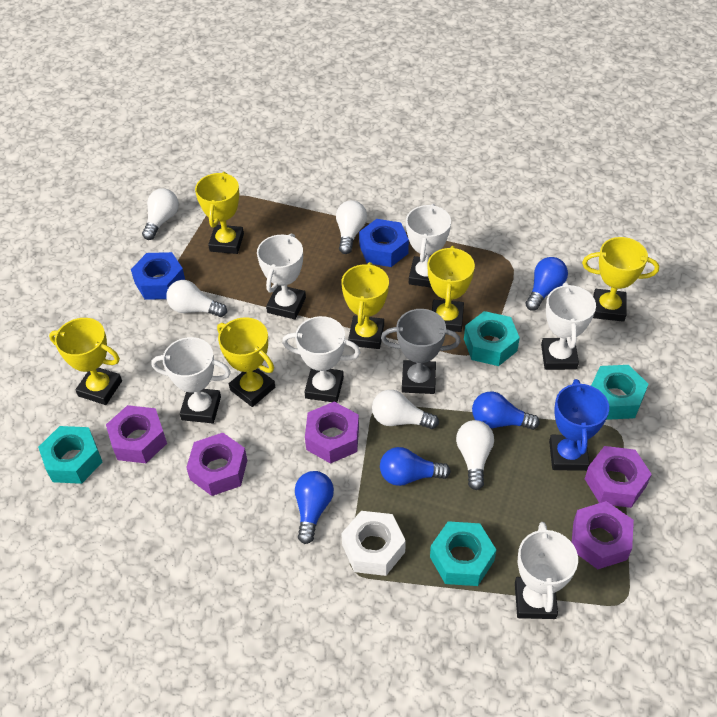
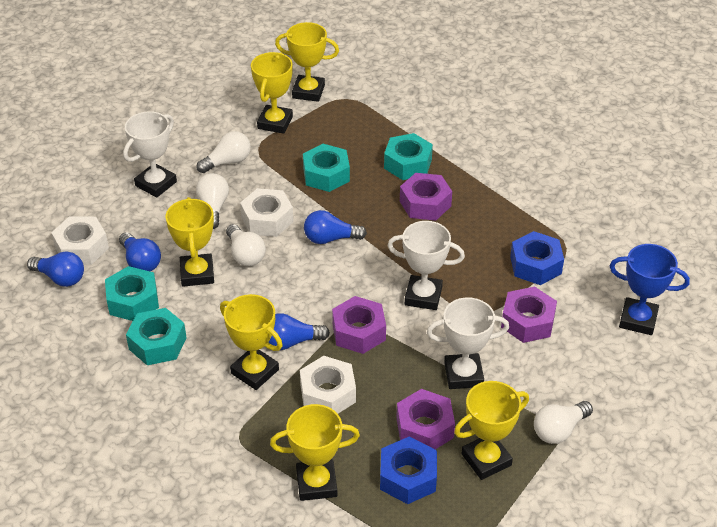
grey trophy: 1 -> 0
purple nut: 5 -> 4
white light bulb: 5 -> 4
white nut: 1 -> 3
white trophy: 6 -> 3

